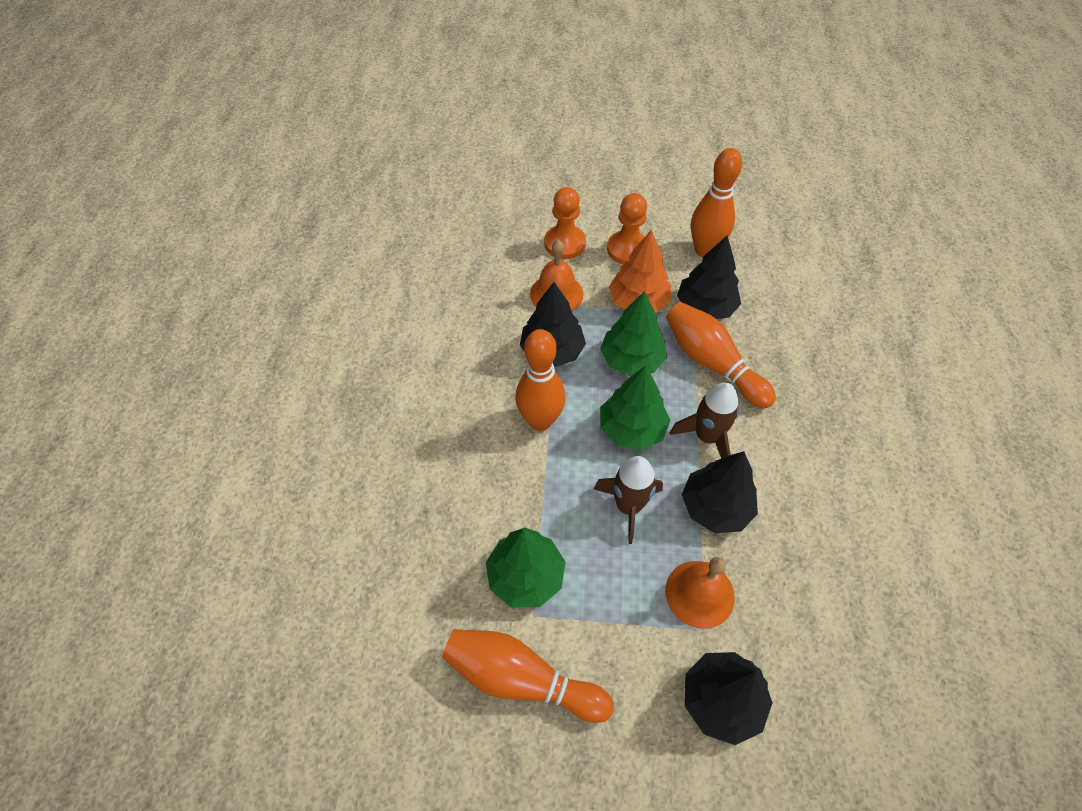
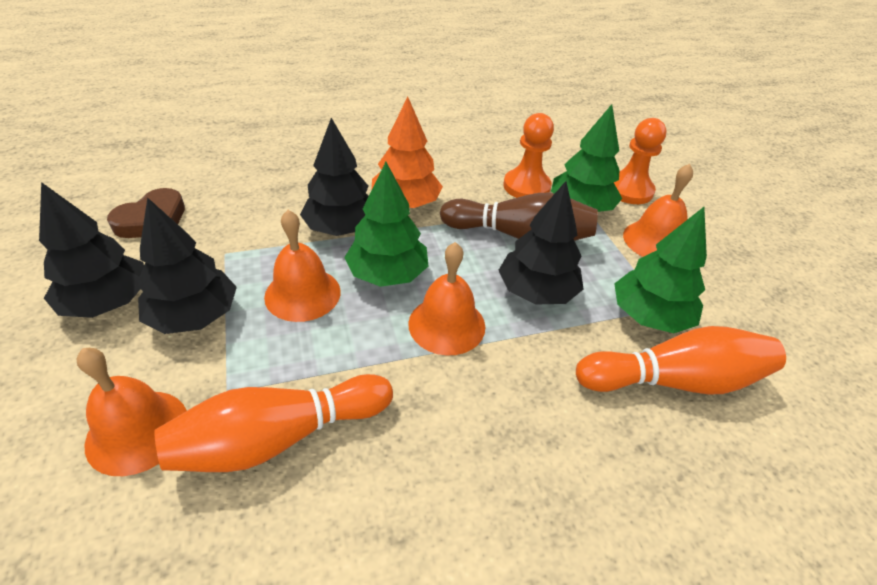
brown bowling pin: 0 -> 1
brown heart: 0 -> 1
brown rocket: 2 -> 0
orange bell: 2 -> 4
orange bowling pin: 4 -> 2

